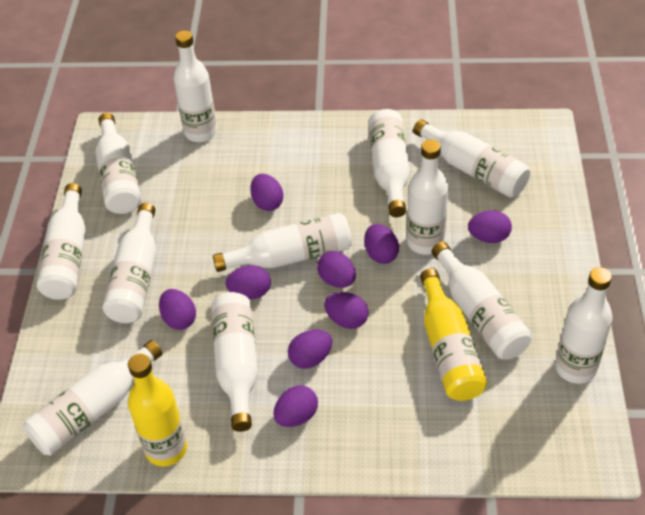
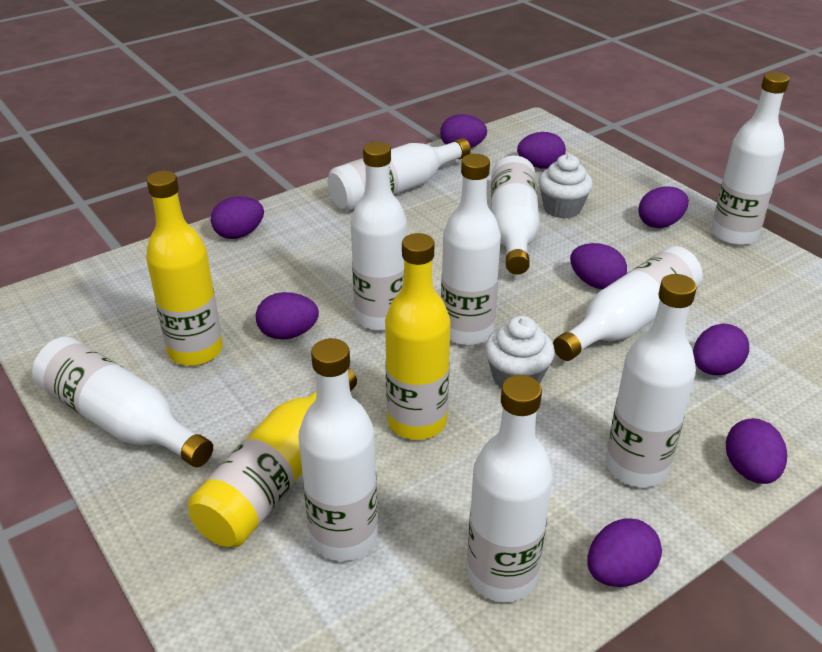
white bottle: 12 -> 10
white cupcake: 0 -> 2
yellow bottle: 2 -> 3

